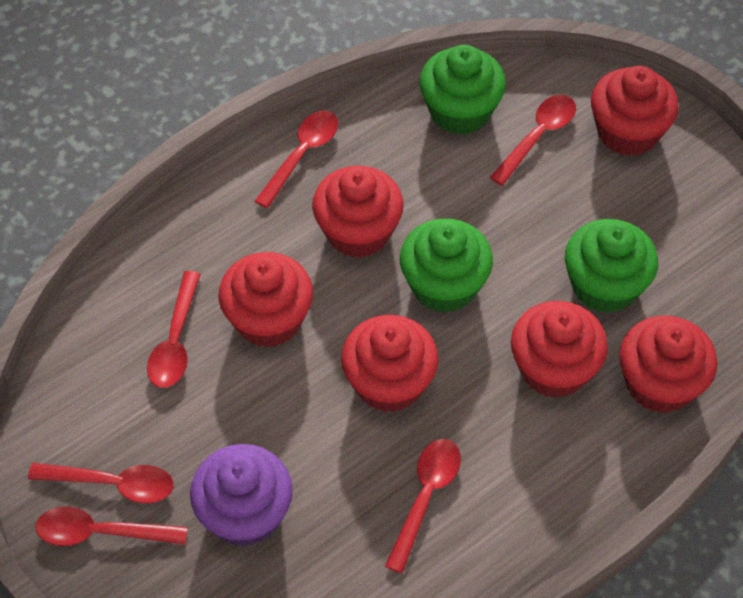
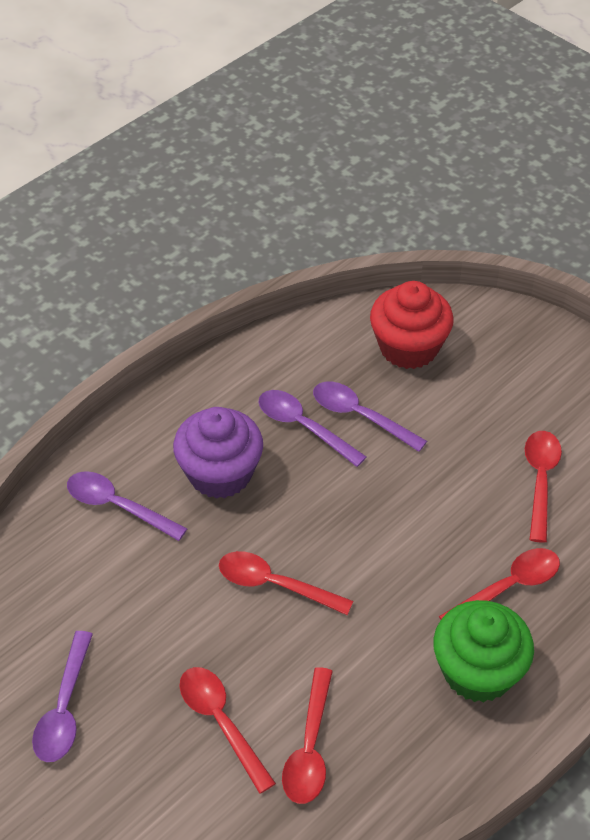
green cupcake: 3 -> 1
purple spoon: 0 -> 4
red cupcake: 6 -> 1
red spoon: 6 -> 5

